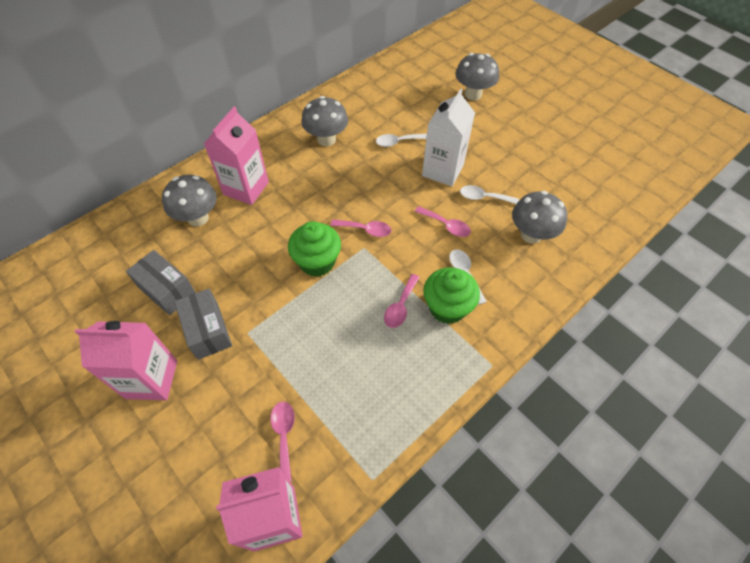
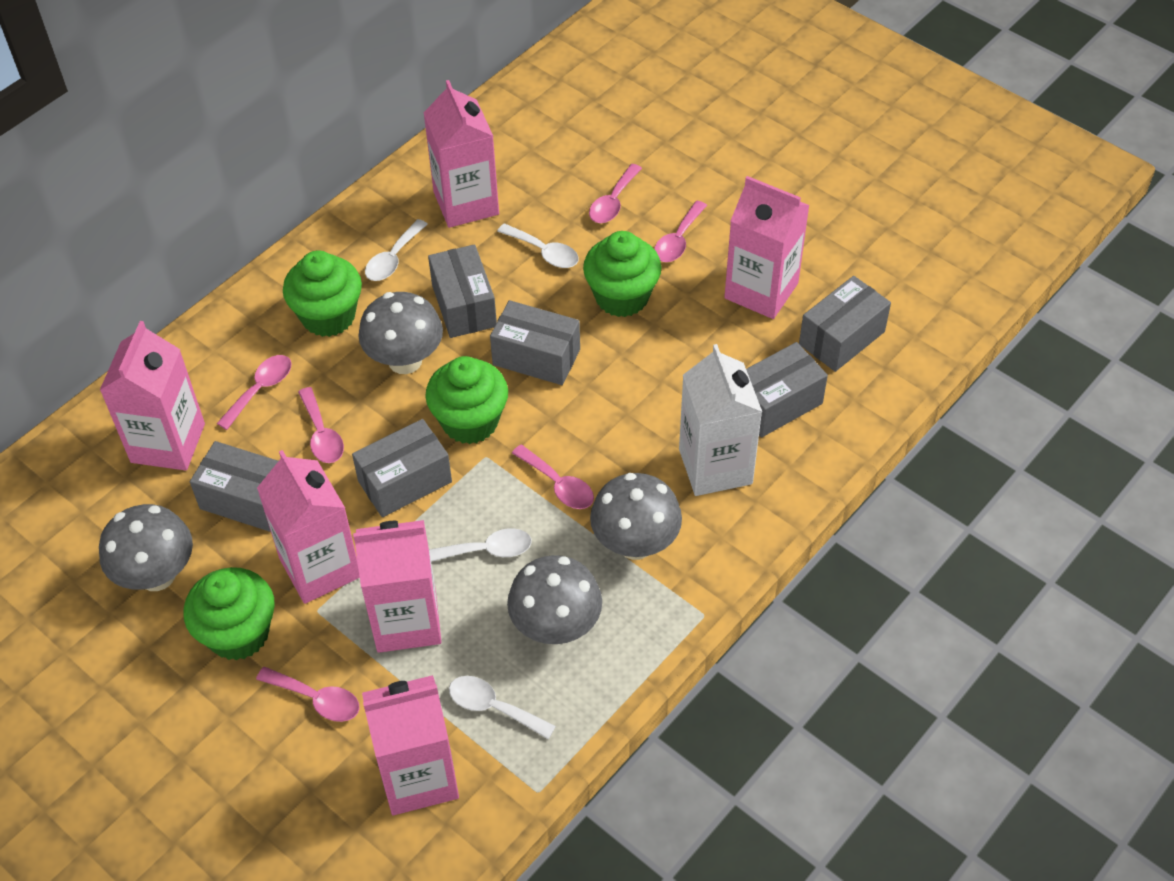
green cupcake: 2 -> 4
grey box: 2 -> 6
pink carton: 3 -> 6
pink spoon: 4 -> 6
white spoon: 3 -> 4

